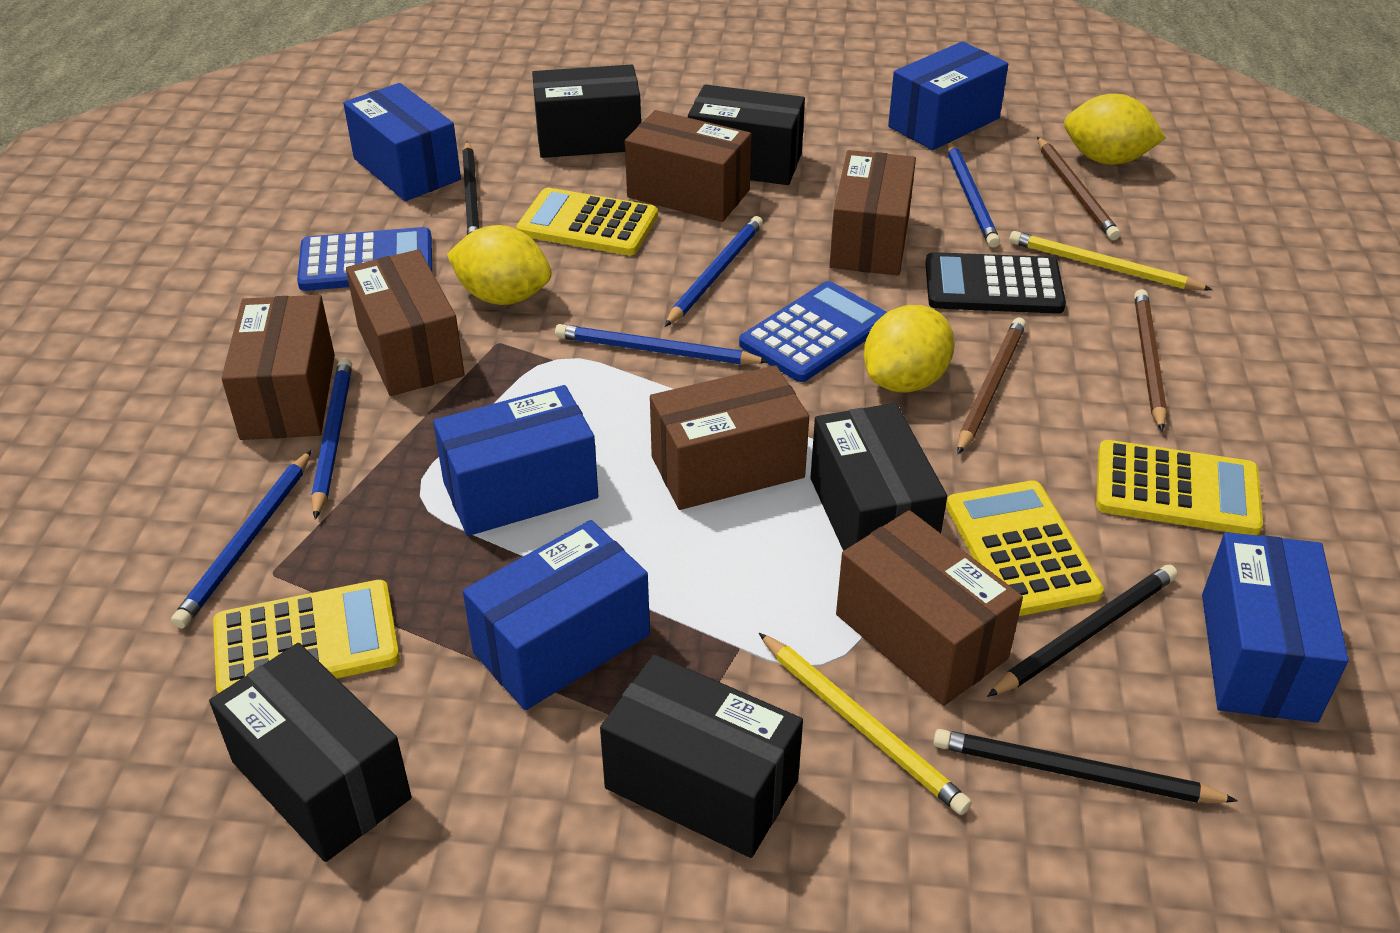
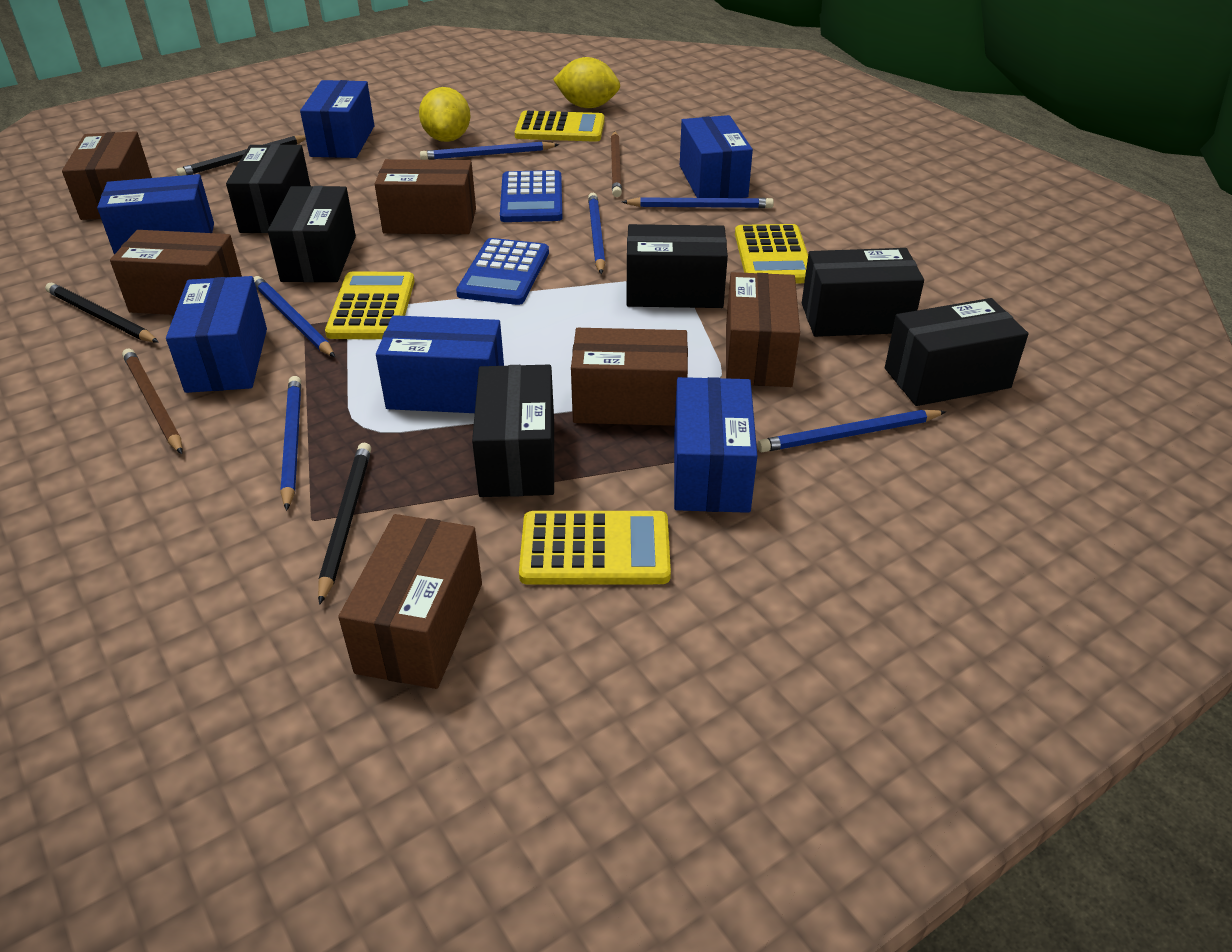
black box: 5 -> 6
black calculator: 1 -> 0
blue box: 5 -> 6
blue pencil: 5 -> 6
brown pencil: 3 -> 2
yellow lemon: 3 -> 2
yellow pencil: 2 -> 0

